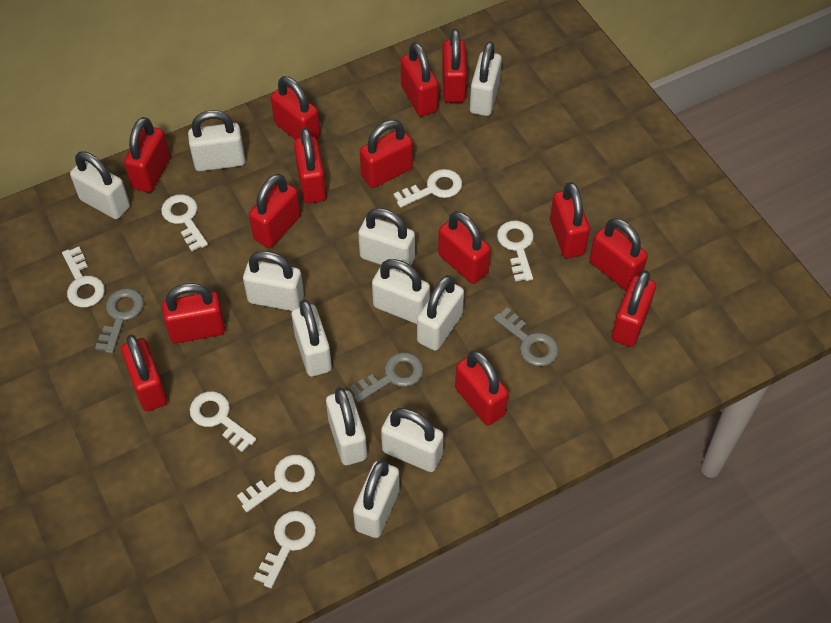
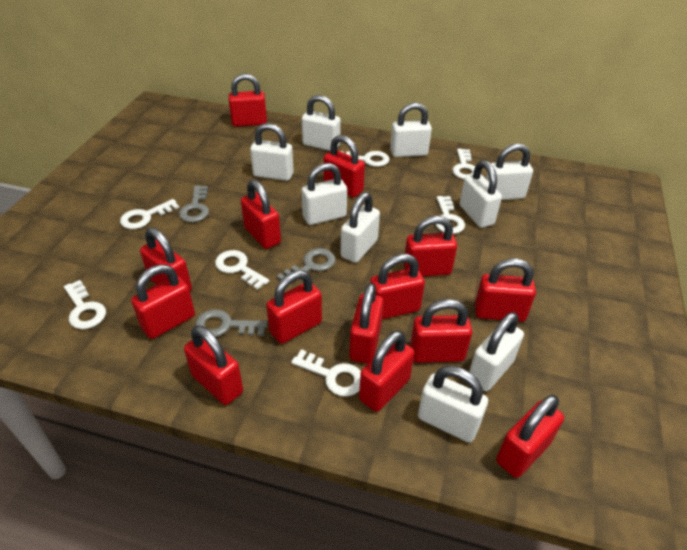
white padlock: 11 -> 9

